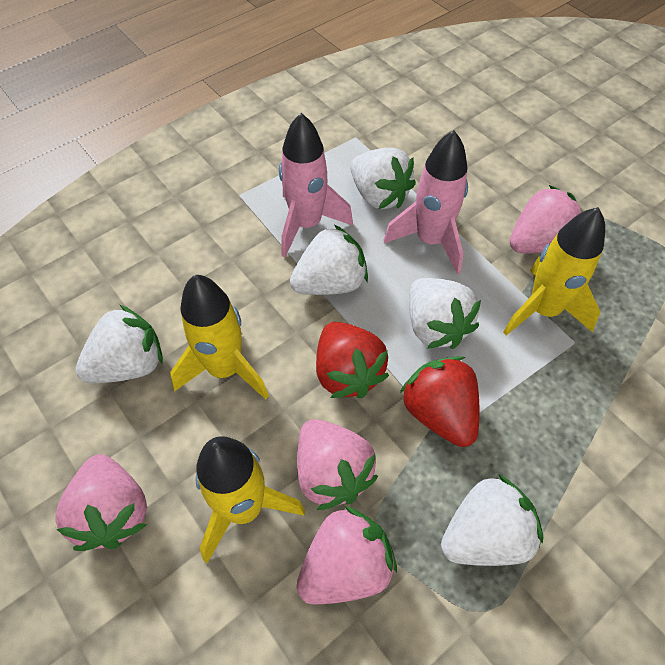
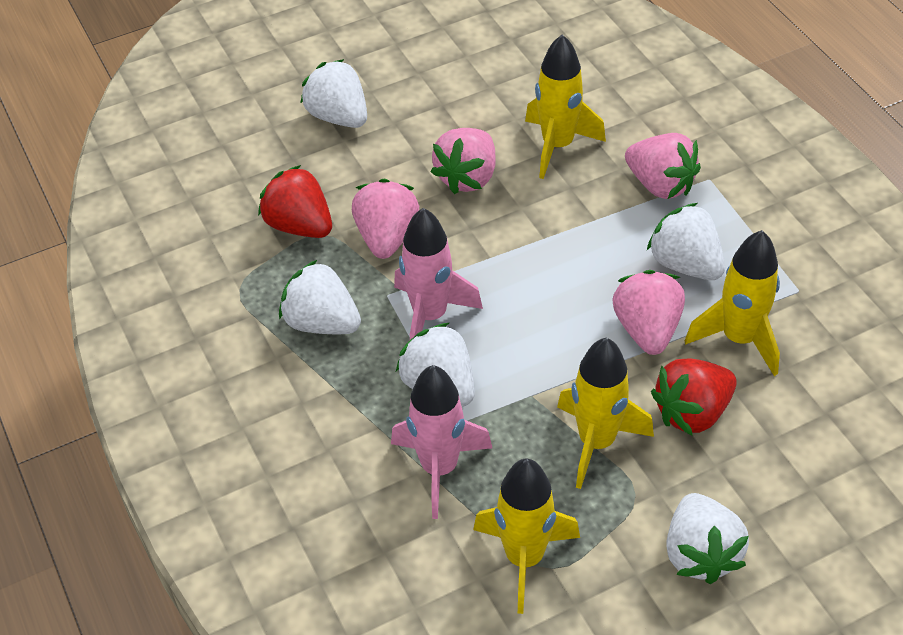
yellow rocket: 3 -> 4

